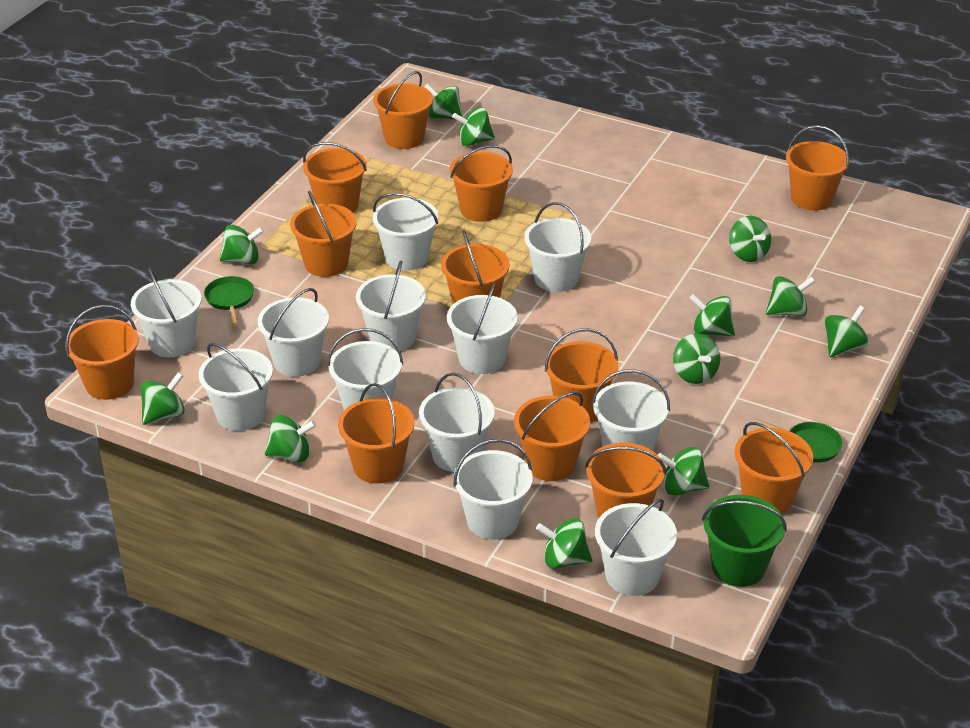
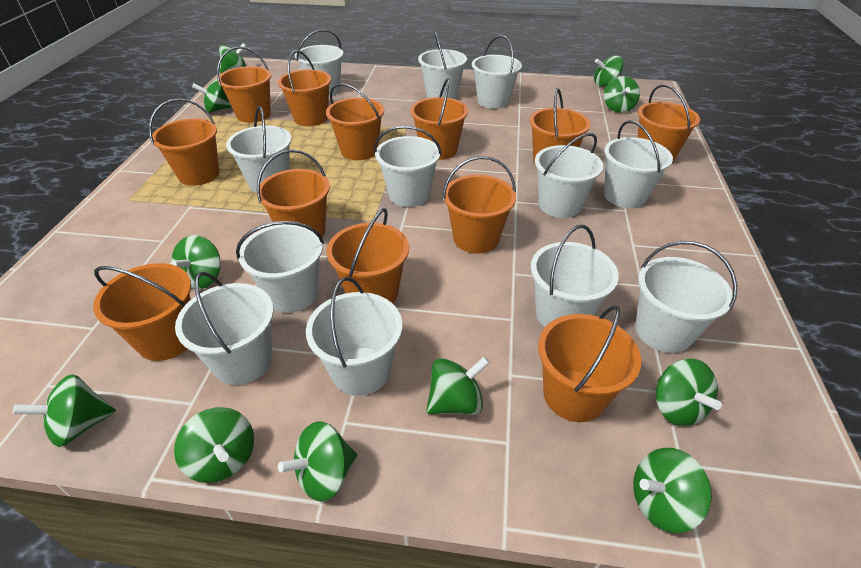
green bucket: 1 -> 0
green pan: 2 -> 0
green spinning top: 12 -> 11

